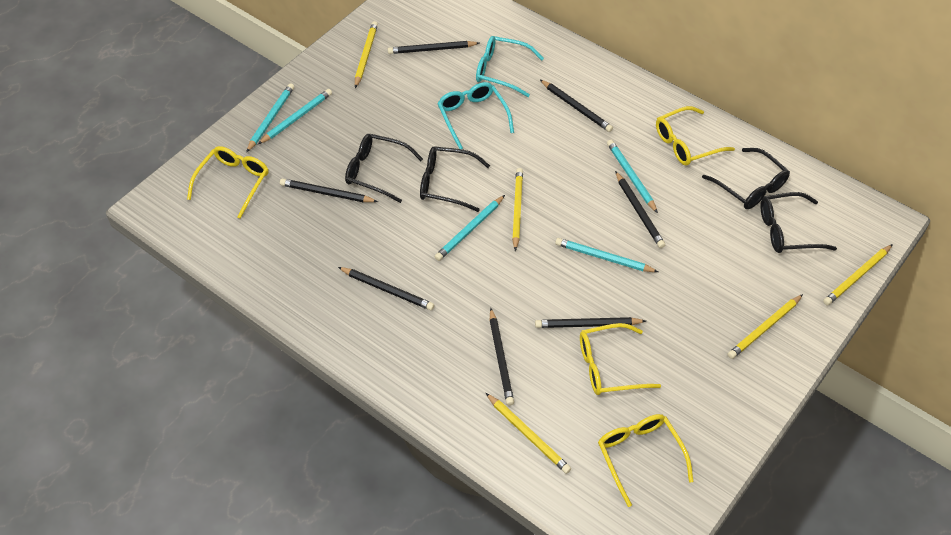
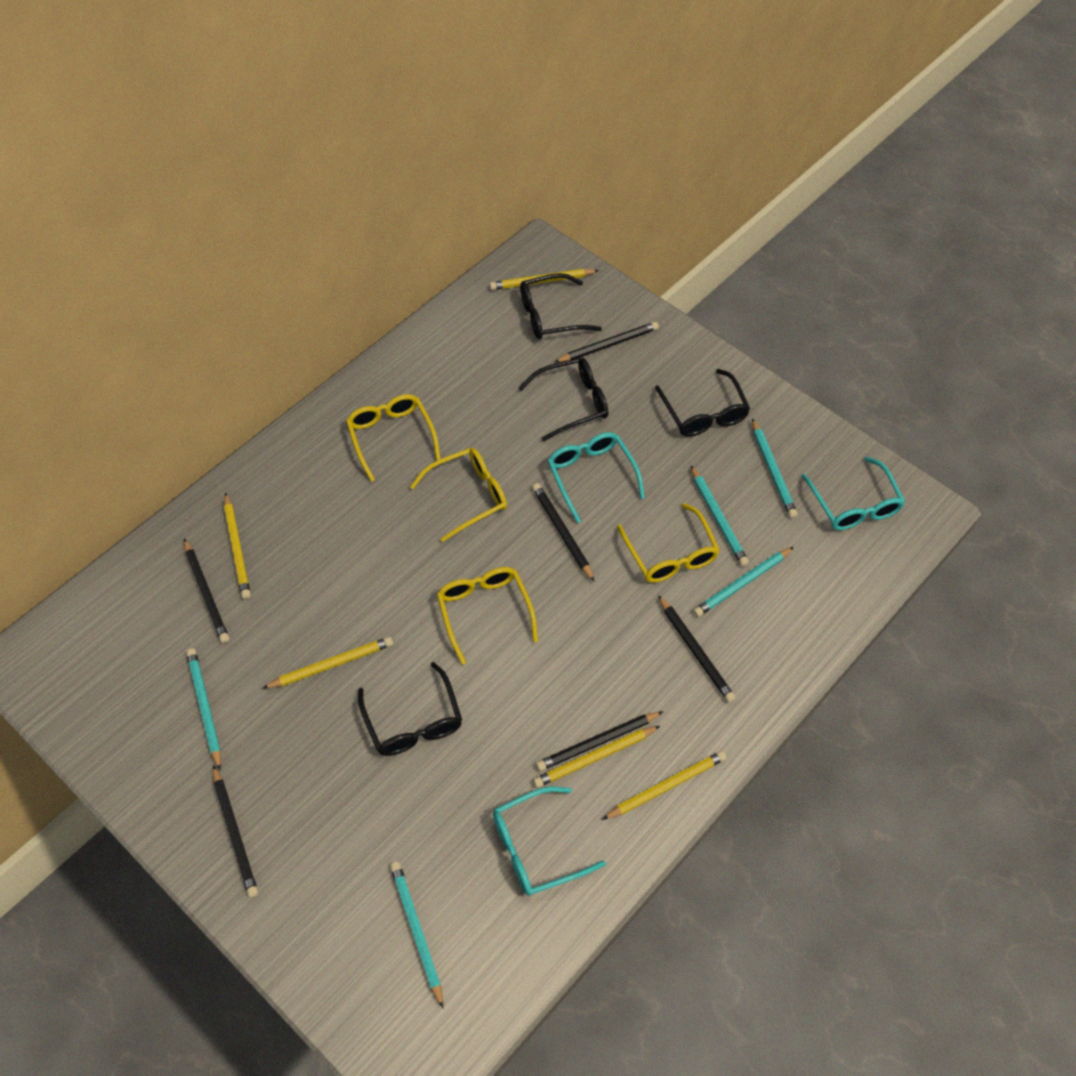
black pencil: 7 -> 6
turquoise glasses: 2 -> 3

